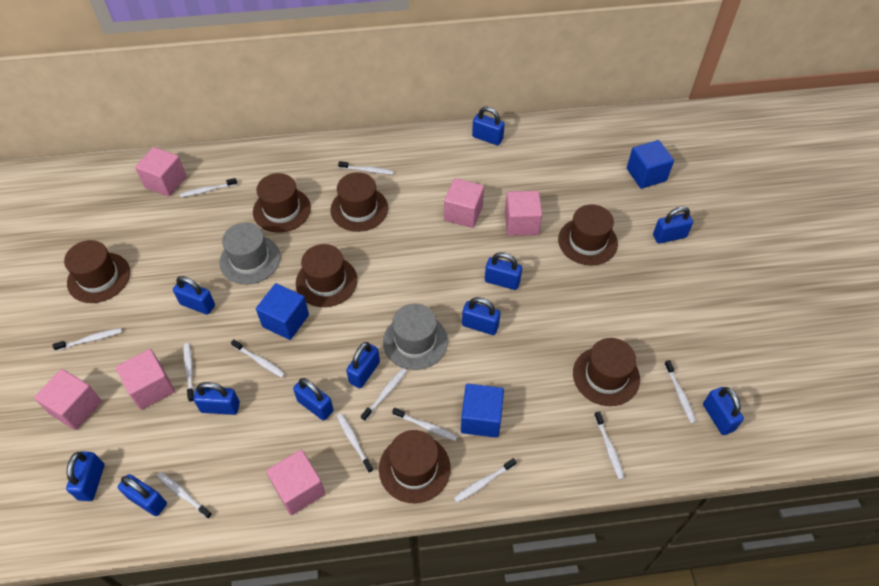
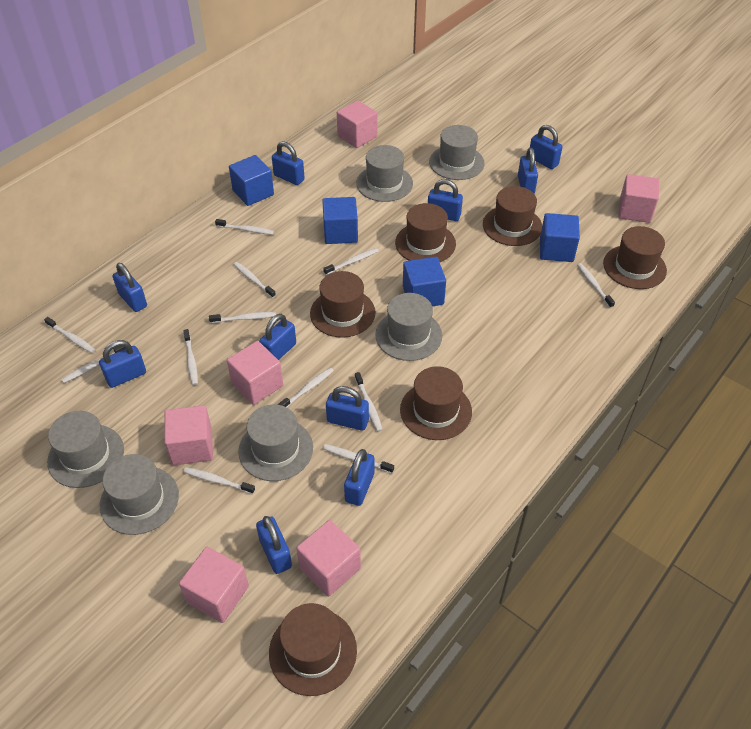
blue cube: 3 -> 4
blue padlock: 11 -> 10
brown hat: 7 -> 6
grey hat: 2 -> 6

